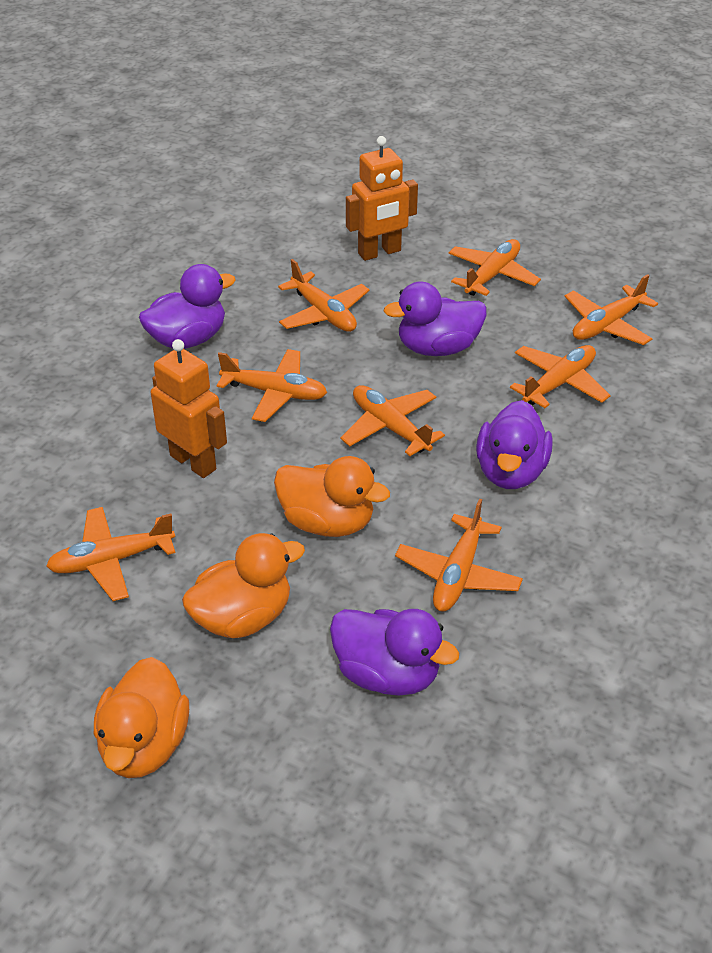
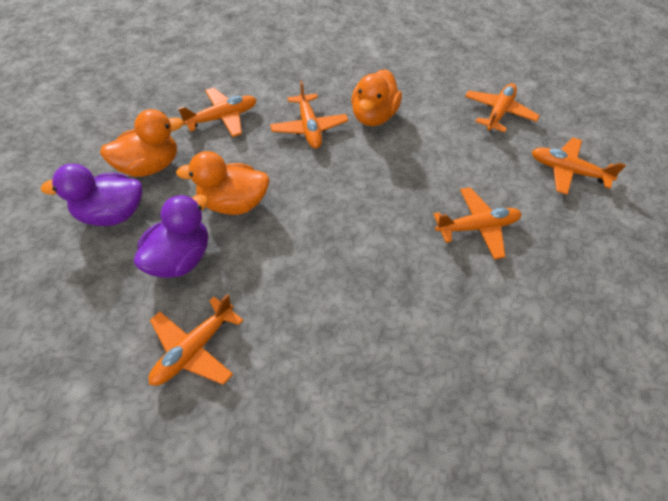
orange plane: 8 -> 6
orange robot: 2 -> 0
purple duck: 4 -> 2

